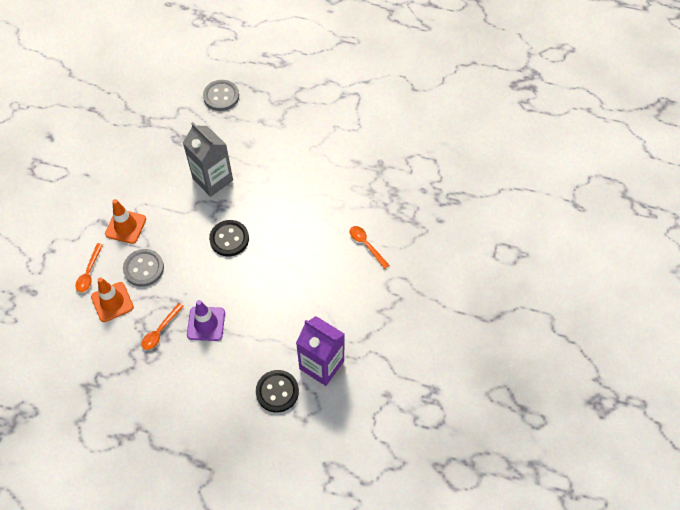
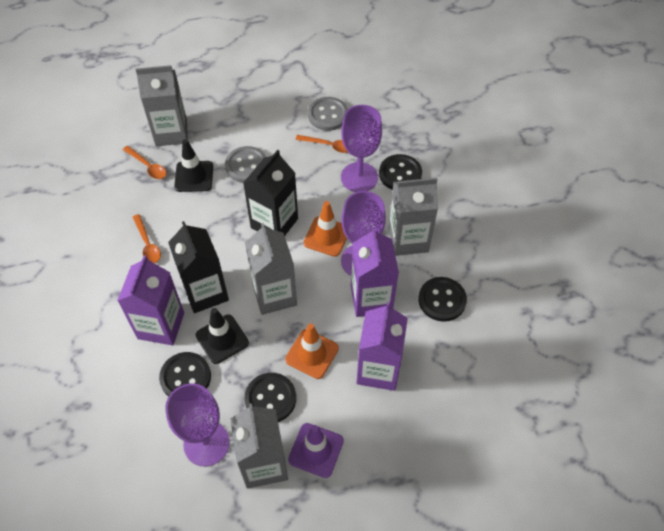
black button: 2 -> 4
black carton: 0 -> 2
black traffic cone: 0 -> 2
grey carton: 1 -> 4
purple carton: 1 -> 3
purple goblet: 0 -> 3

